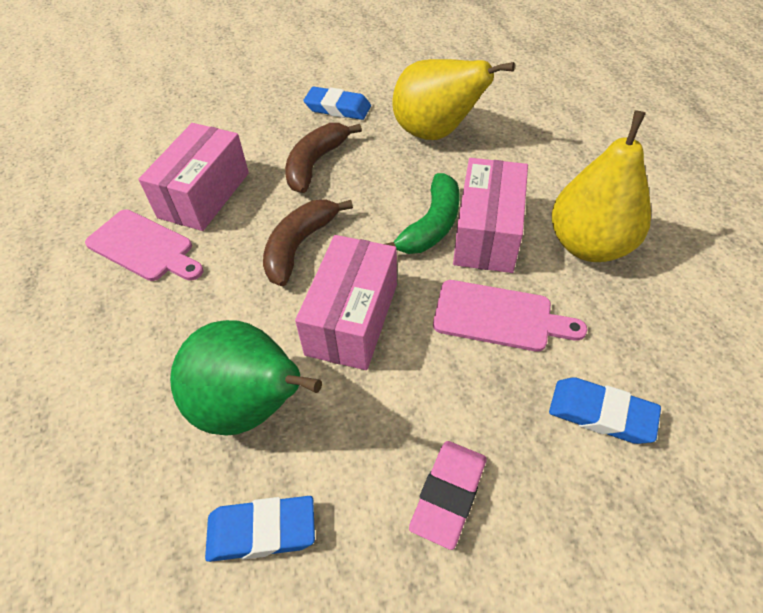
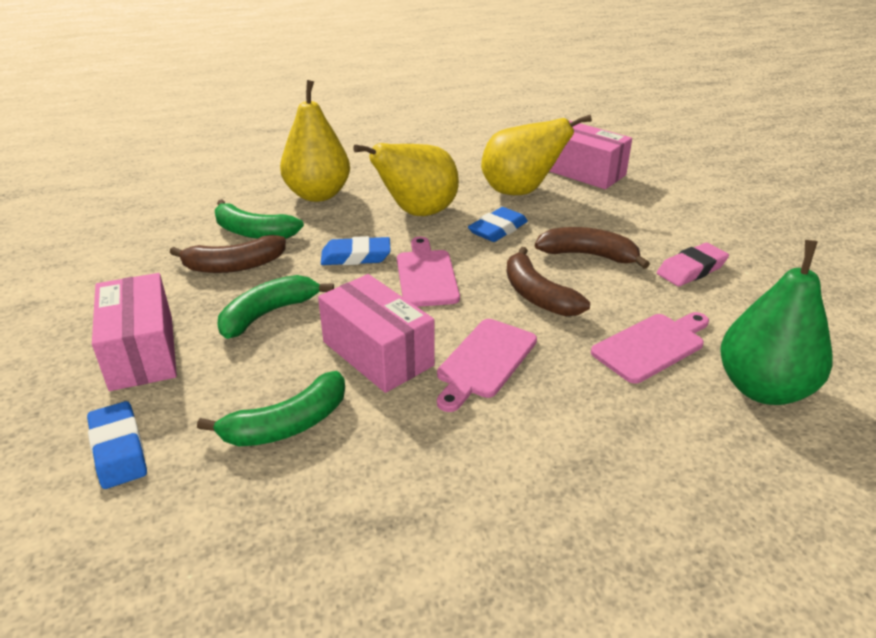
brown banana: 2 -> 3
green banana: 1 -> 3
pink cutting board: 2 -> 3
yellow pear: 2 -> 3

